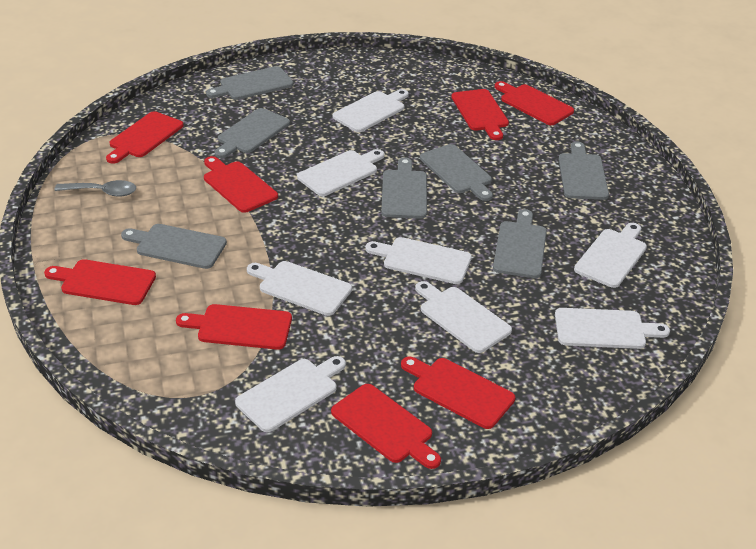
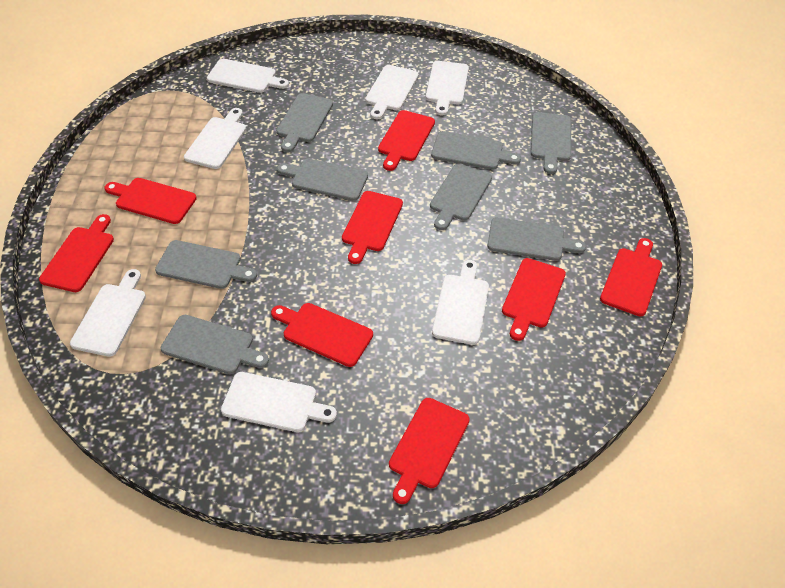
grey cutting board: 7 -> 8
grey spoon: 1 -> 0
white cutting board: 8 -> 7

